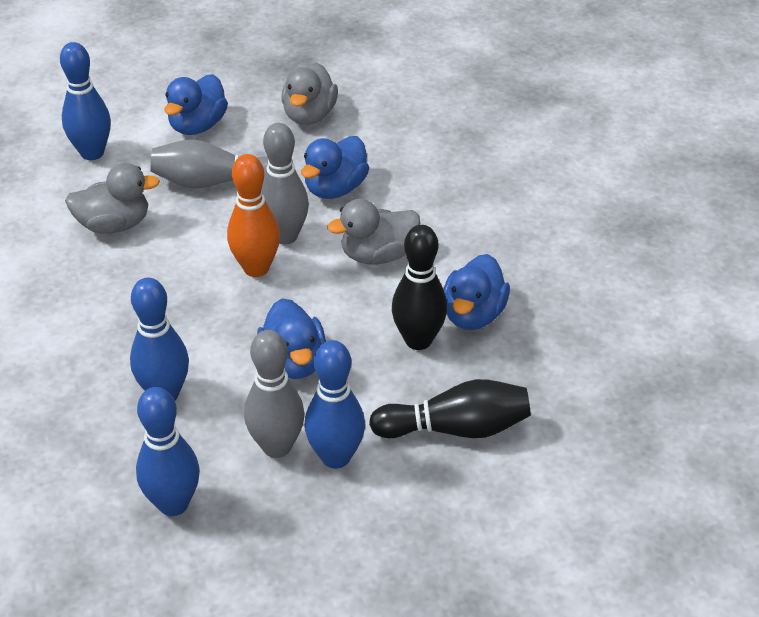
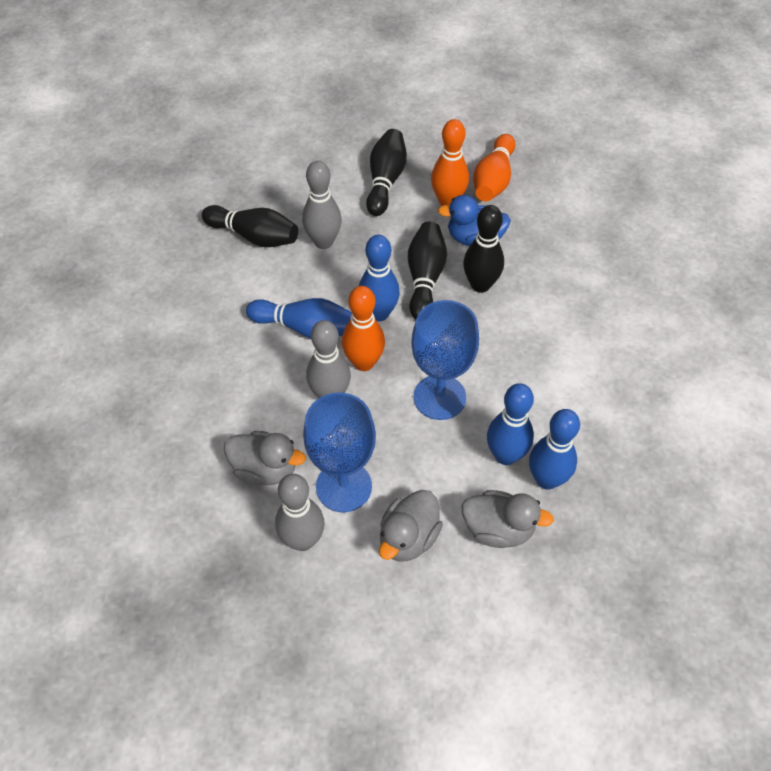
black bowling pin: 2 -> 4
blue duck: 4 -> 1
blue goblet: 0 -> 2
orange bowling pin: 1 -> 3

